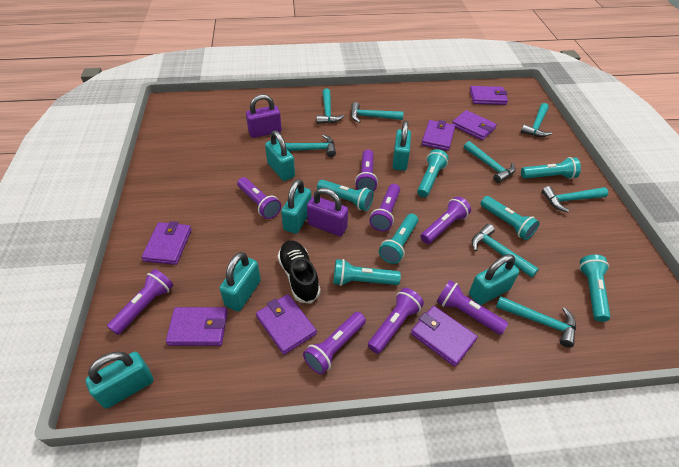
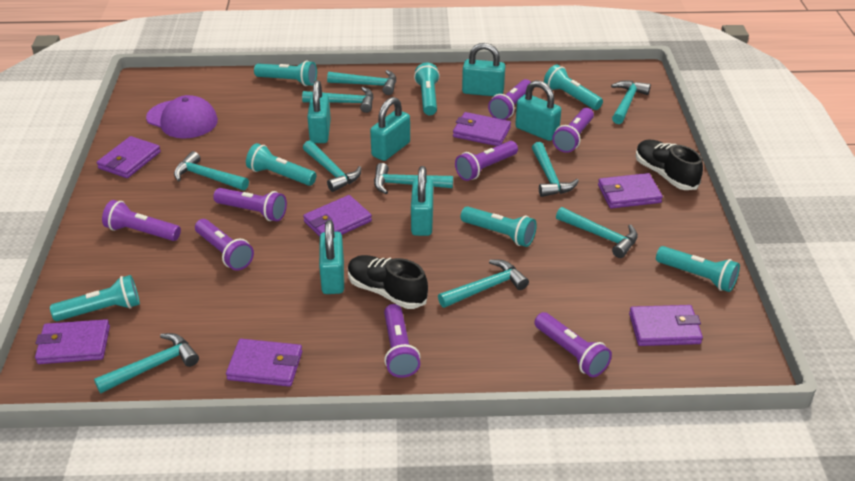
black shoe: 1 -> 2
purple cap: 0 -> 1
purple padlock: 2 -> 0
turquoise hammer: 8 -> 10

